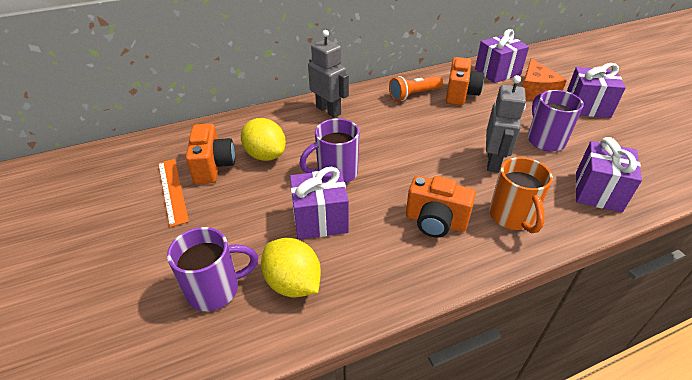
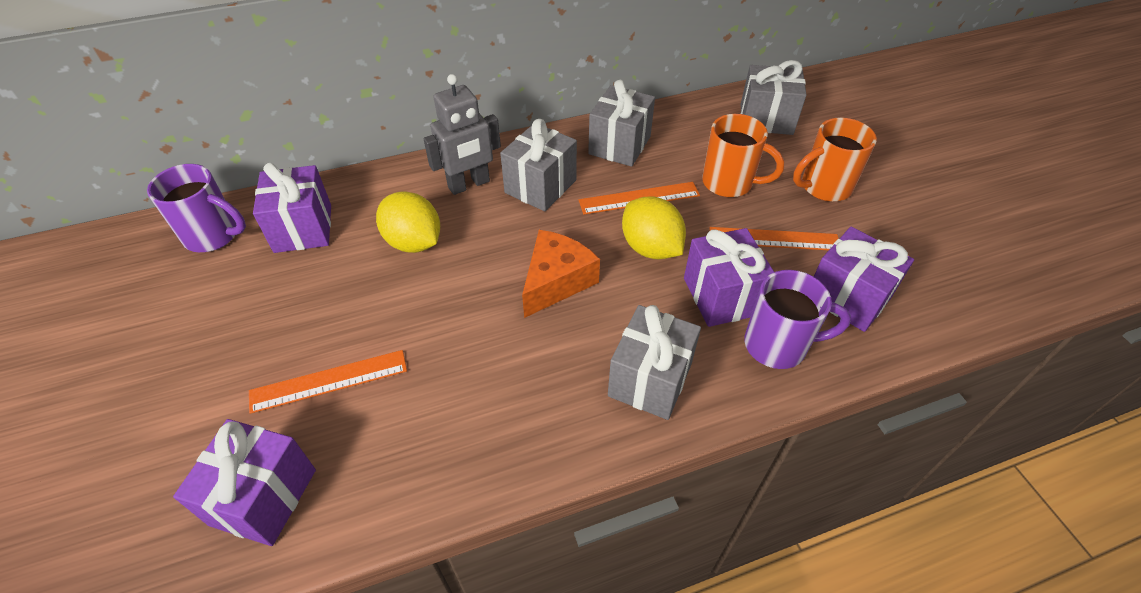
grey gift: 0 -> 4
grey robot: 2 -> 1
orange camera: 3 -> 0
orange flashlight: 1 -> 0
orange mug: 1 -> 2
orange ruler: 1 -> 3
purple mug: 3 -> 2

